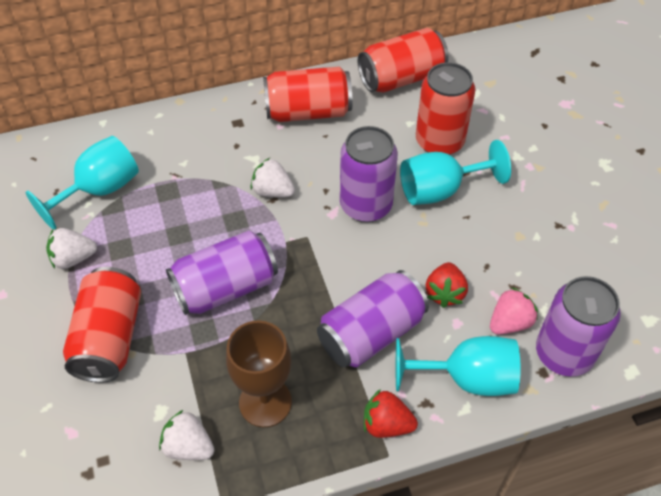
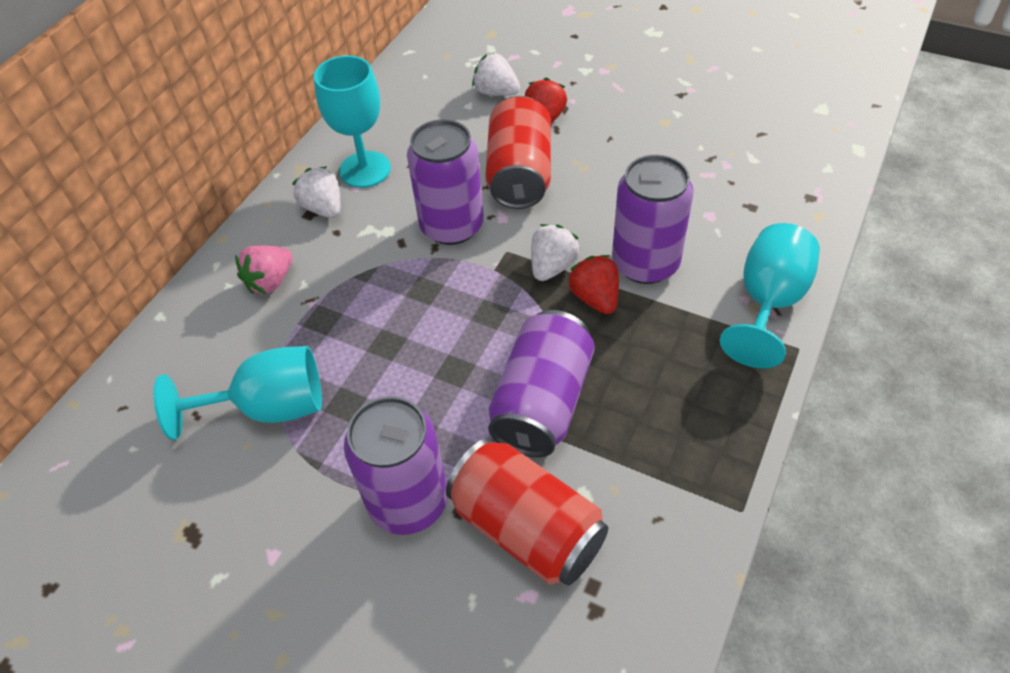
brown goblet: 1 -> 0
red can: 4 -> 2

